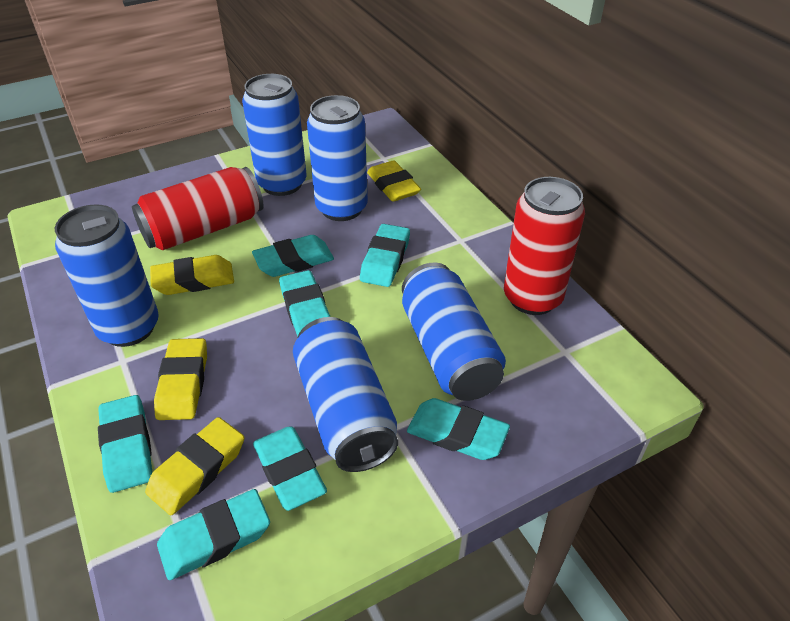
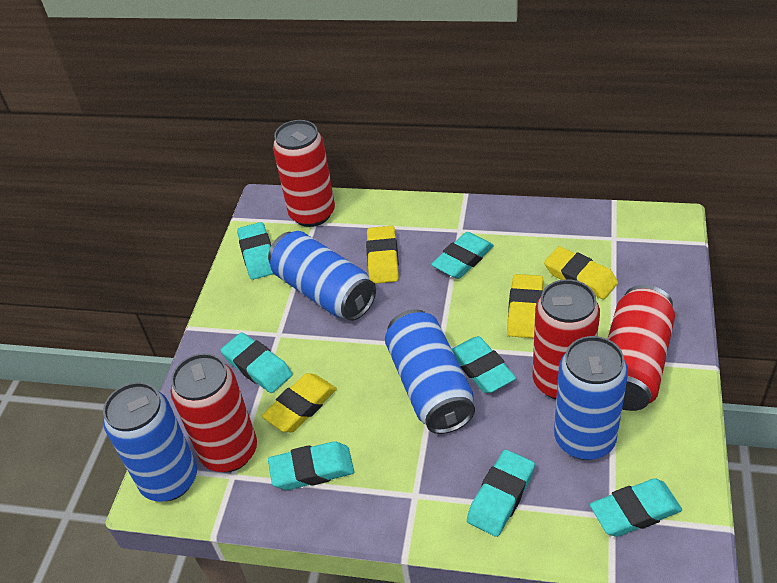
blue can: 5 -> 4
red can: 2 -> 4

